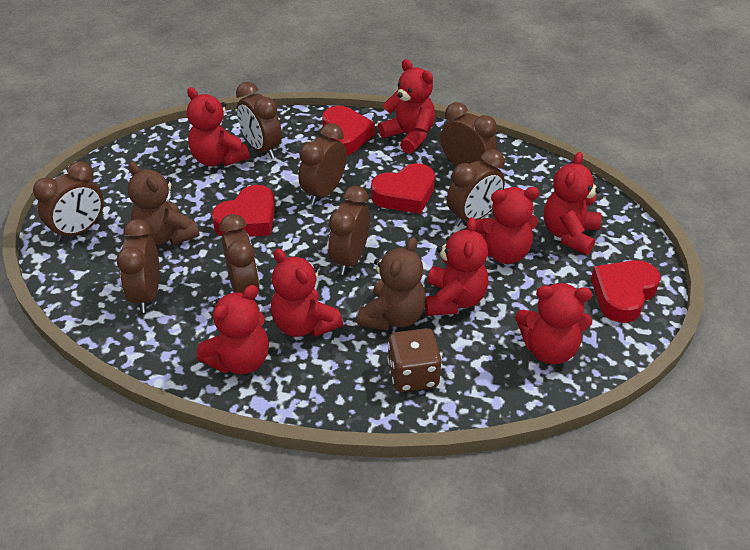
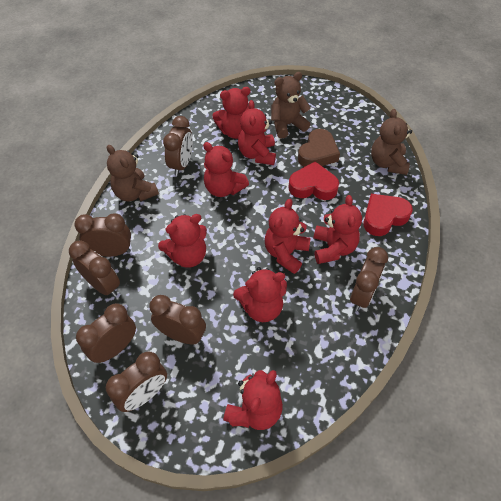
brown clock: 8 -> 7
brown dice: 1 -> 0
brown heart: 0 -> 1
brown teddy bear: 2 -> 3
red heart: 4 -> 2

